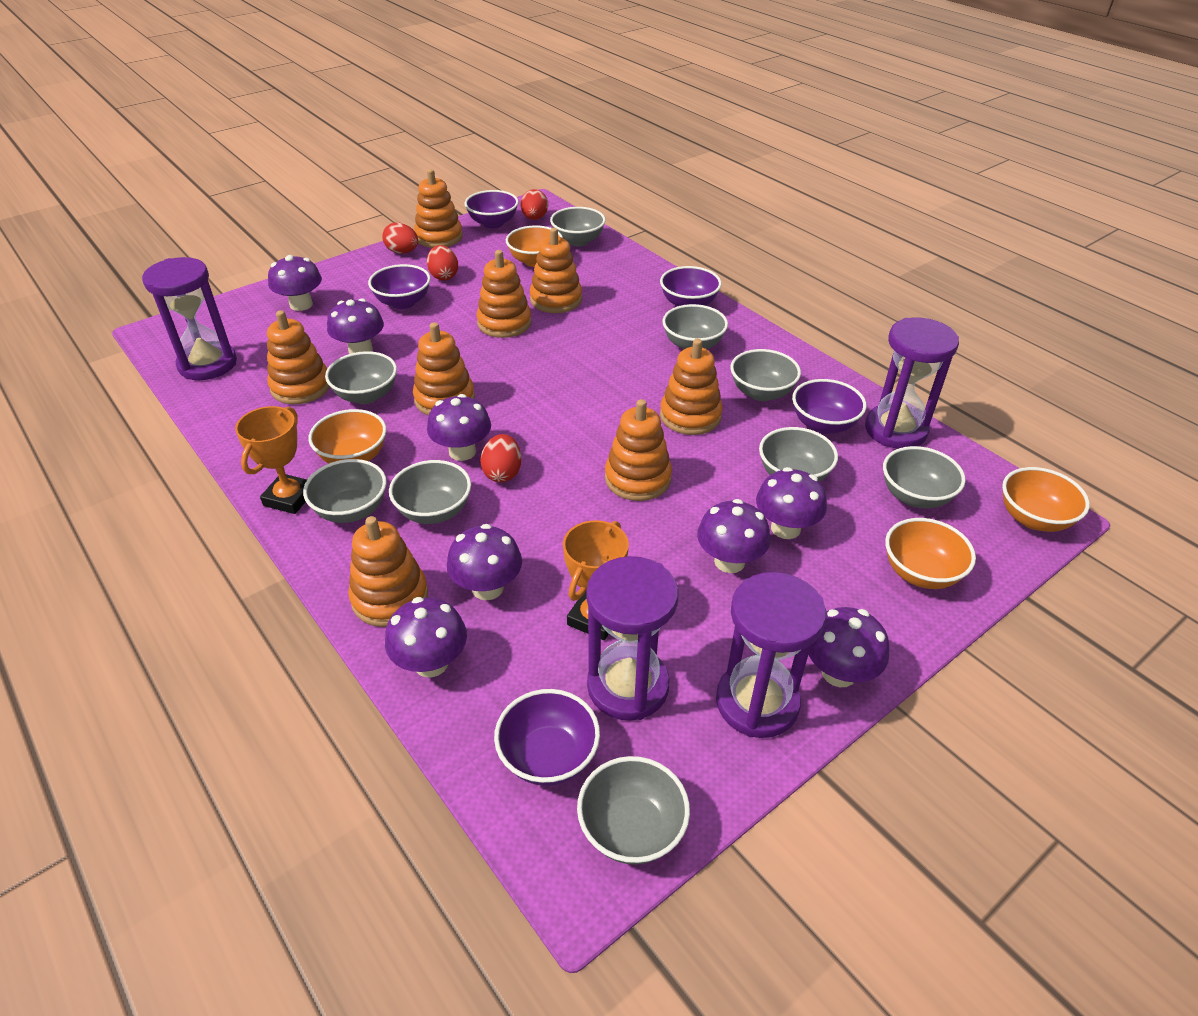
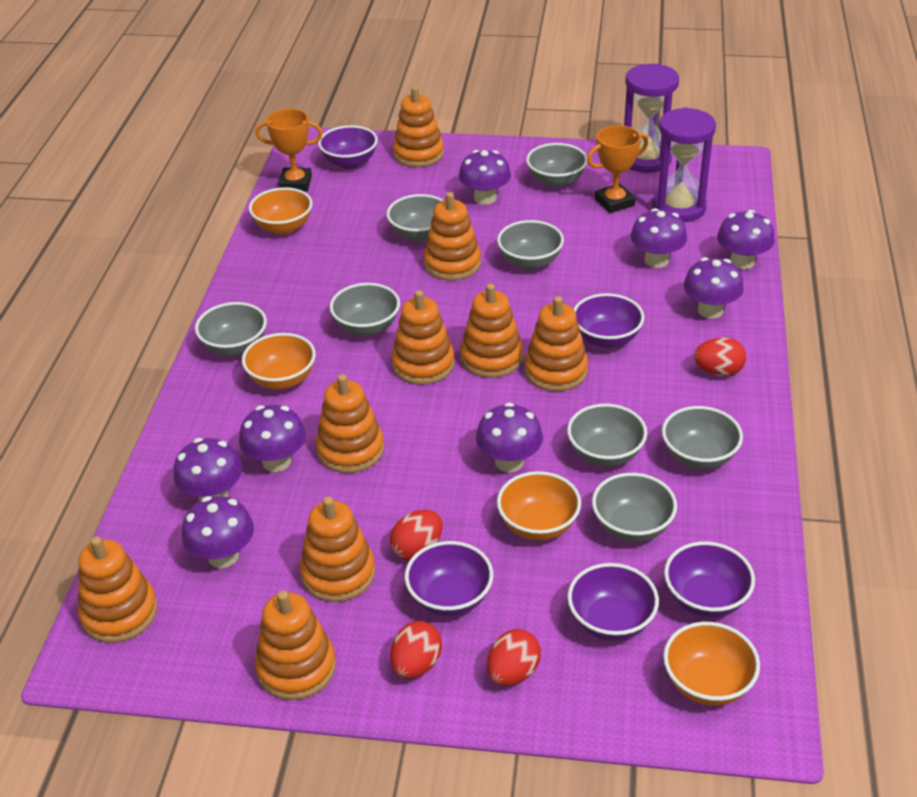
grey bowl: 9 -> 8
orange stacking toy: 8 -> 9
purple hourglass: 4 -> 2

